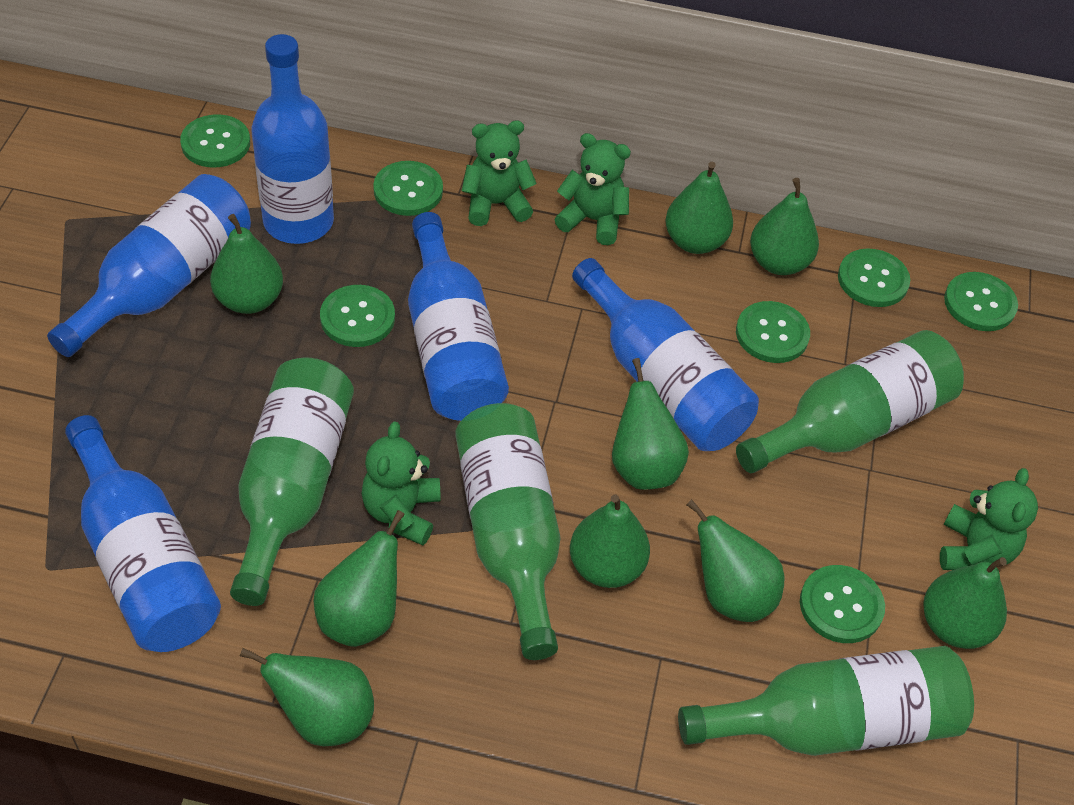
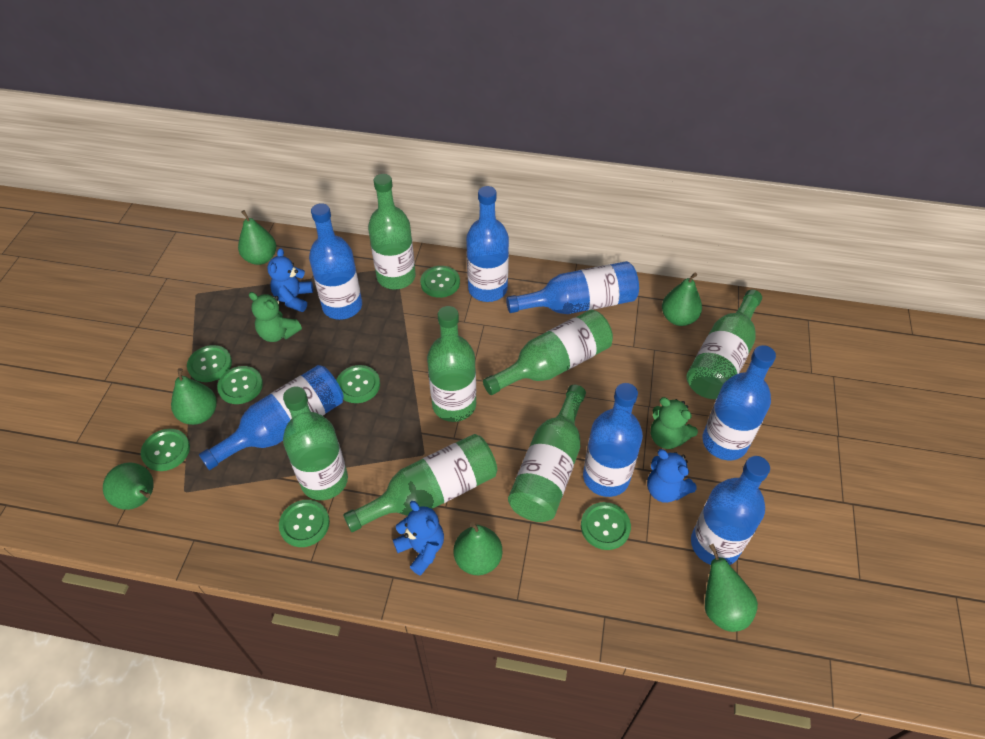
blue bottle: 5 -> 7
blue teddy bear: 0 -> 3
green bottle: 4 -> 7
green pear: 9 -> 6
green teddy bear: 4 -> 2

